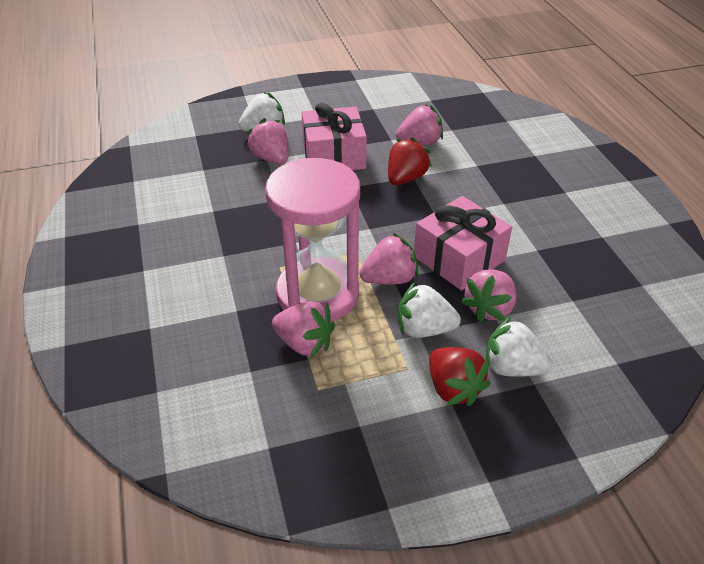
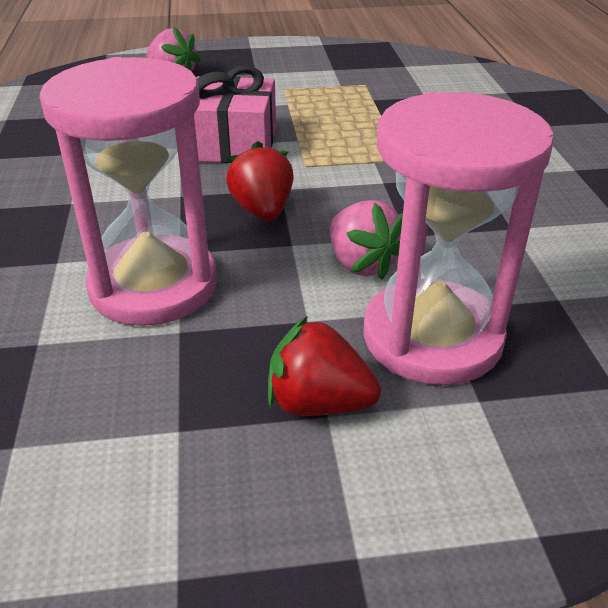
pink gift: 2 -> 1
pink hourglass: 1 -> 2
pink strawberry: 5 -> 2
white strawberry: 3 -> 0

